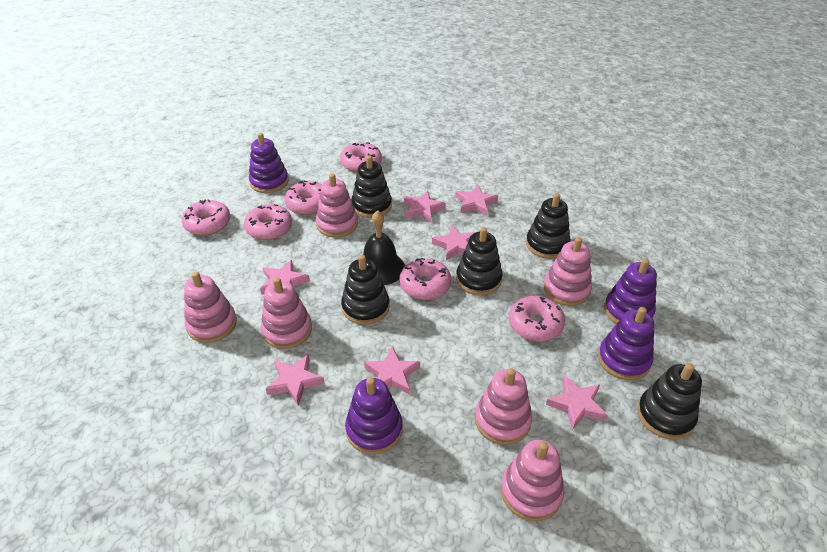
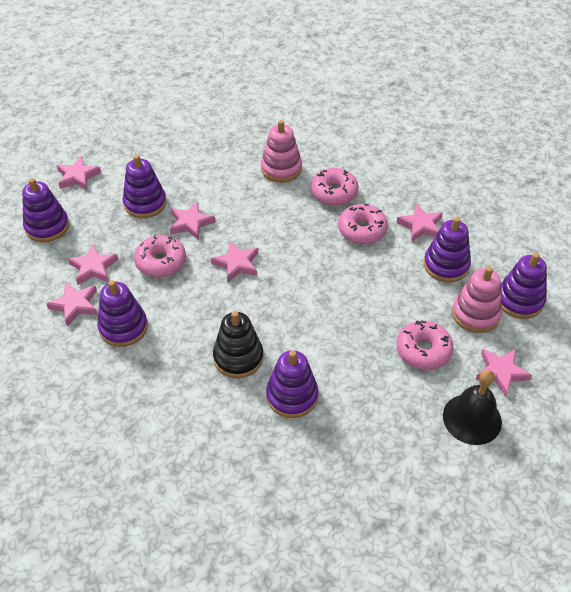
black stacking toy: 5 -> 1
pink donut: 6 -> 4
pink stacking toy: 6 -> 2
purple stacking toy: 4 -> 6

